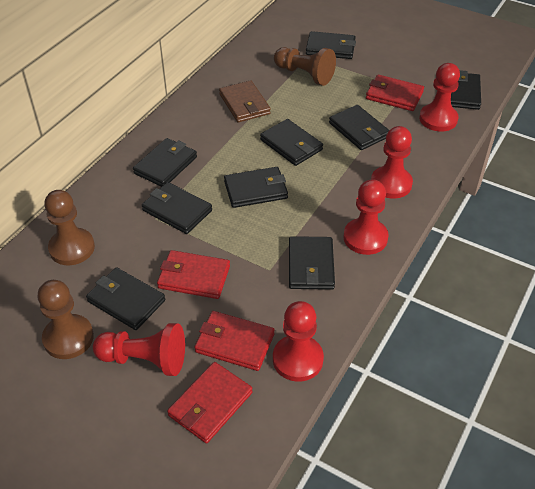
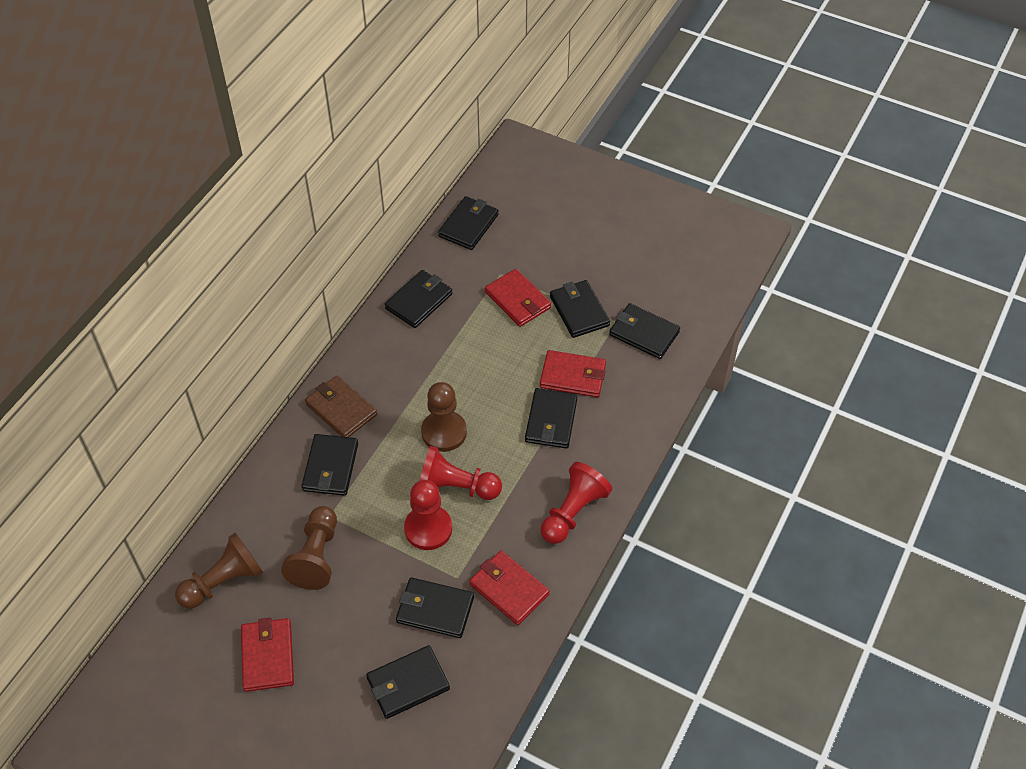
black wallet: 9 -> 8
red pawn: 5 -> 3

